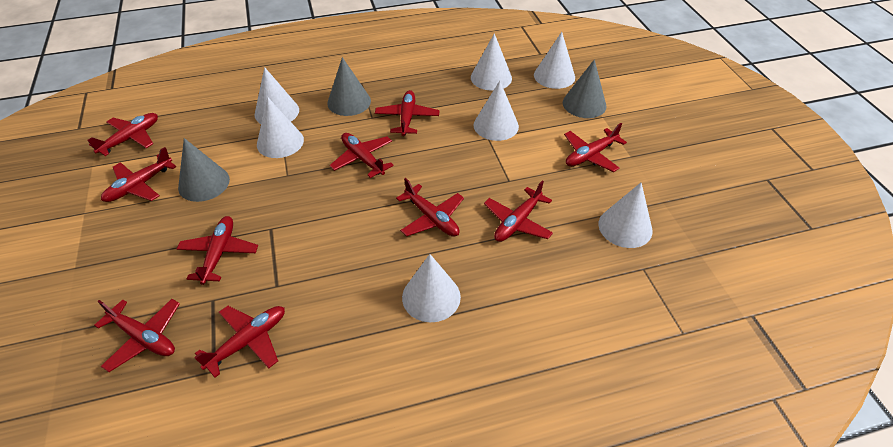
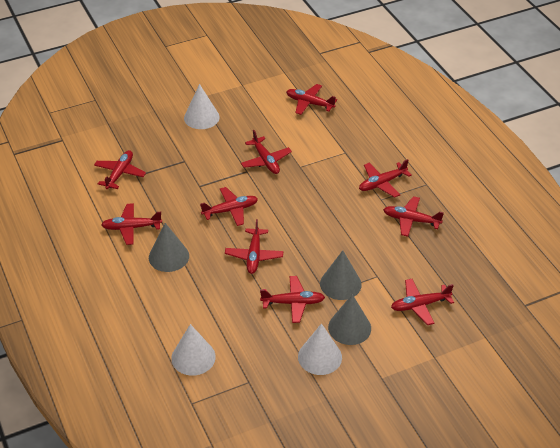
white cone: 7 -> 3

